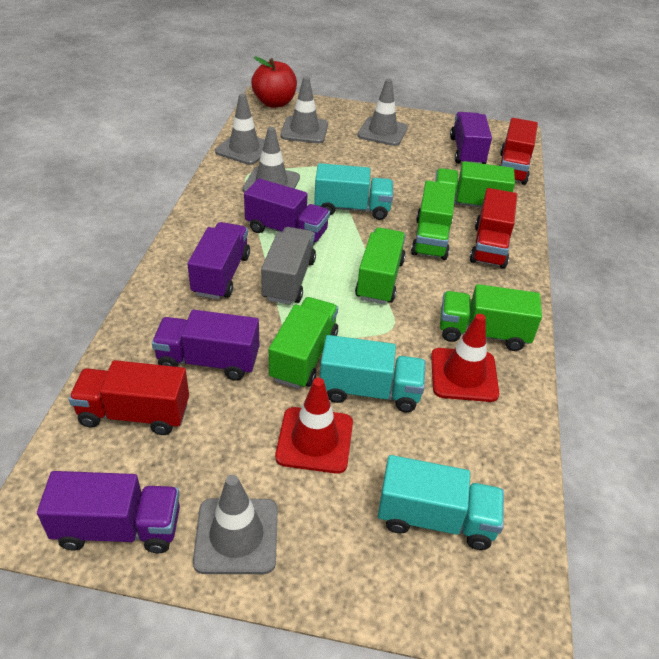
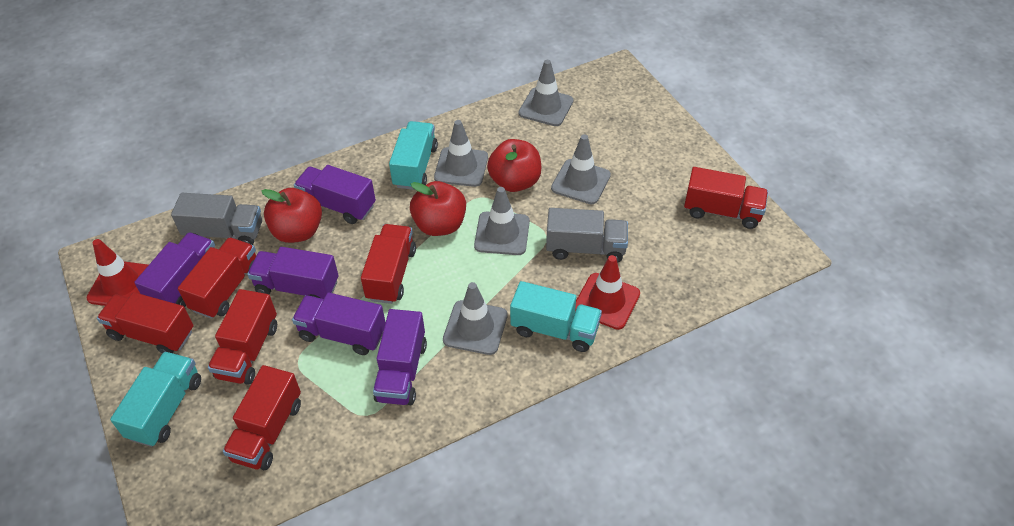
green truck: 5 -> 0
grey truck: 1 -> 2
red apple: 1 -> 3
red truck: 3 -> 6

